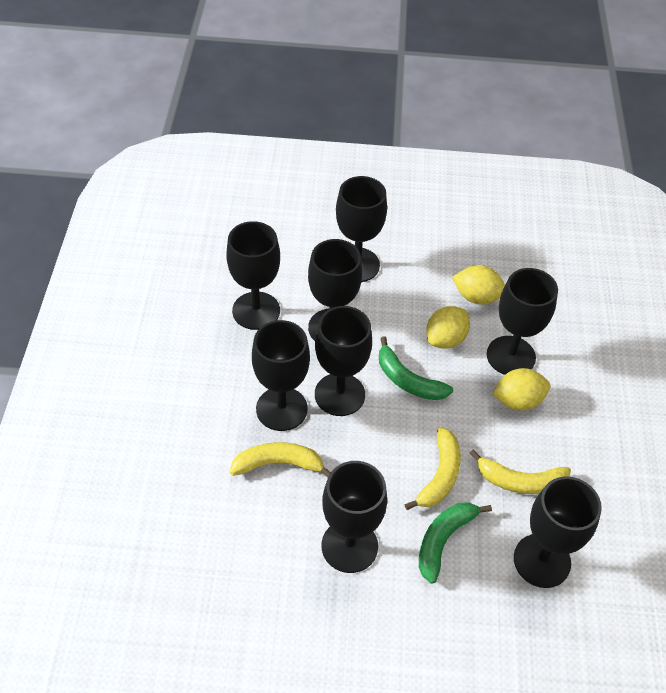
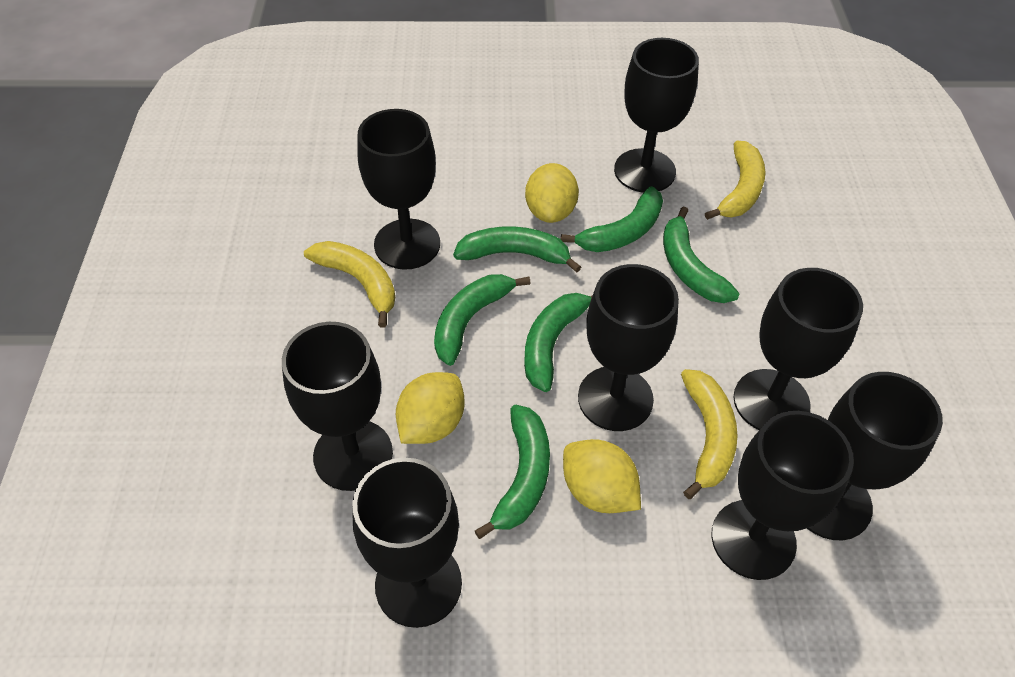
green banana: 2 -> 6

